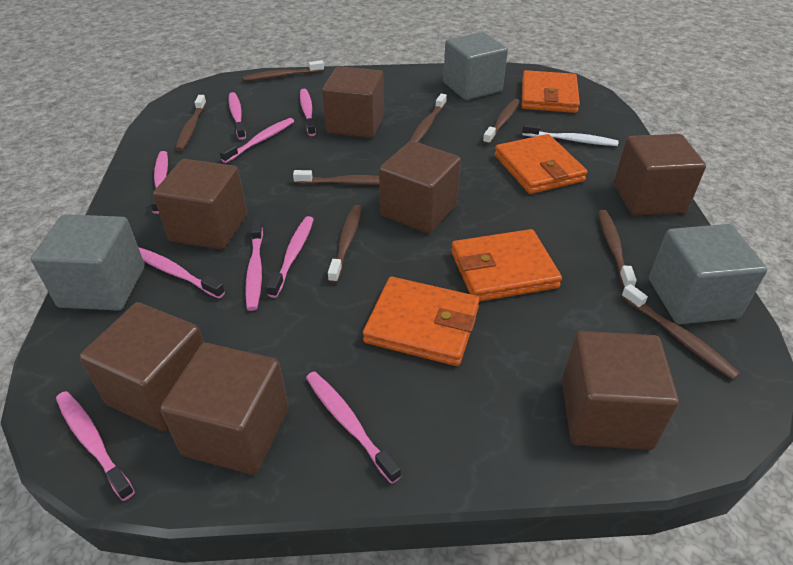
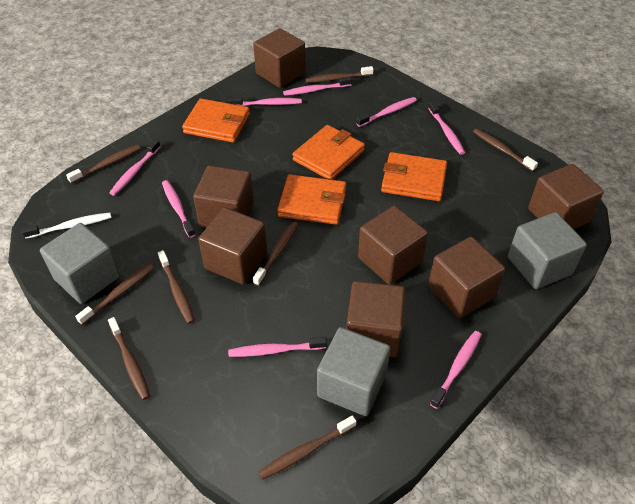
pink toothbrush: 9 -> 8

